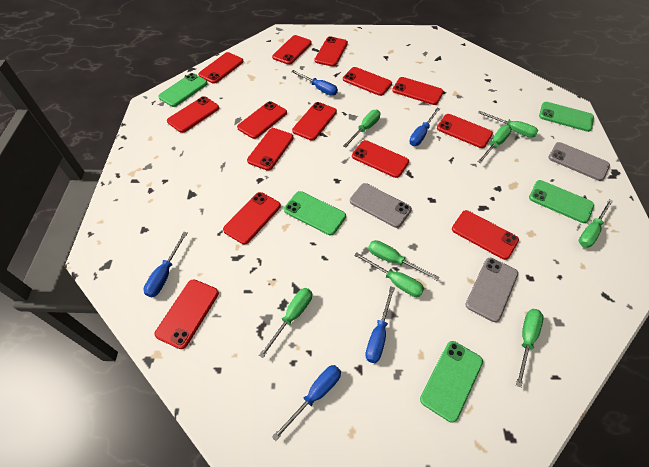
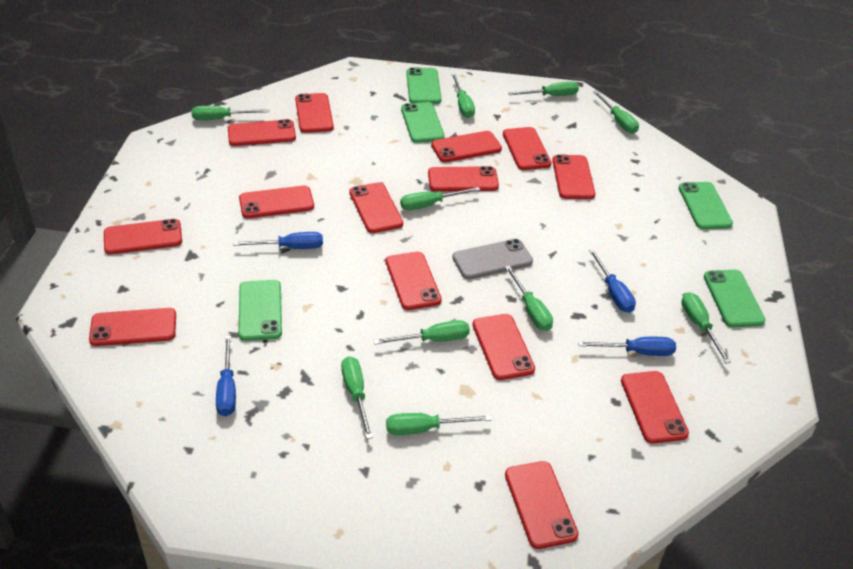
blue screwdriver: 5 -> 4
green screwdriver: 8 -> 10
grey phone: 3 -> 1

